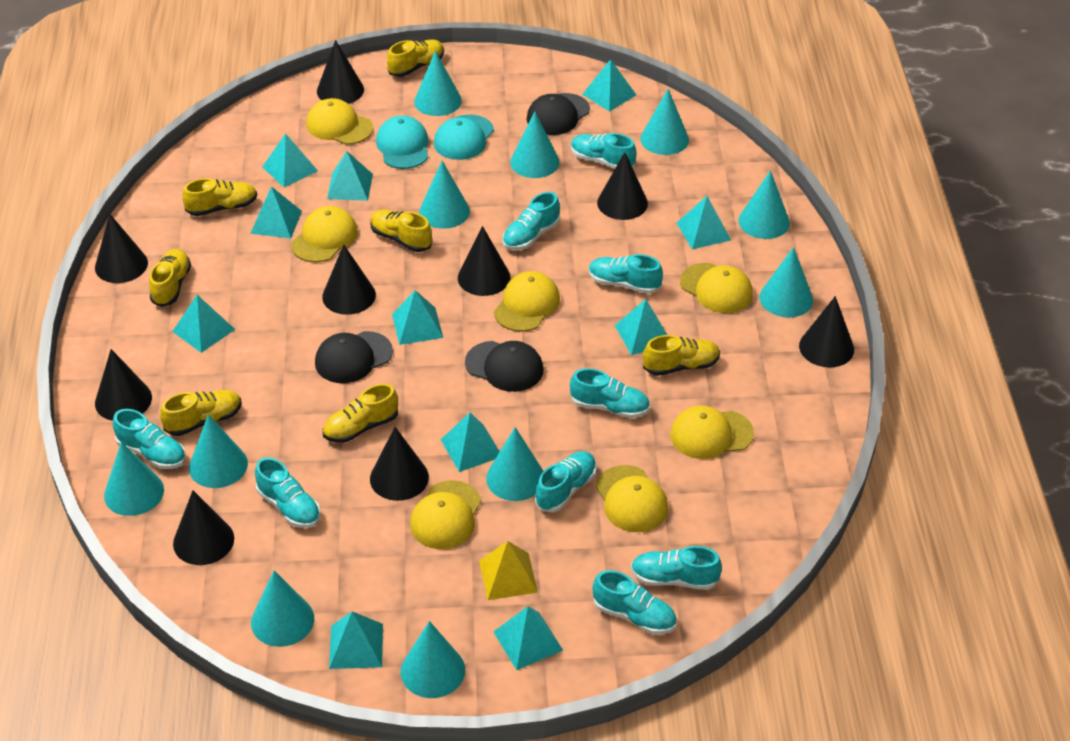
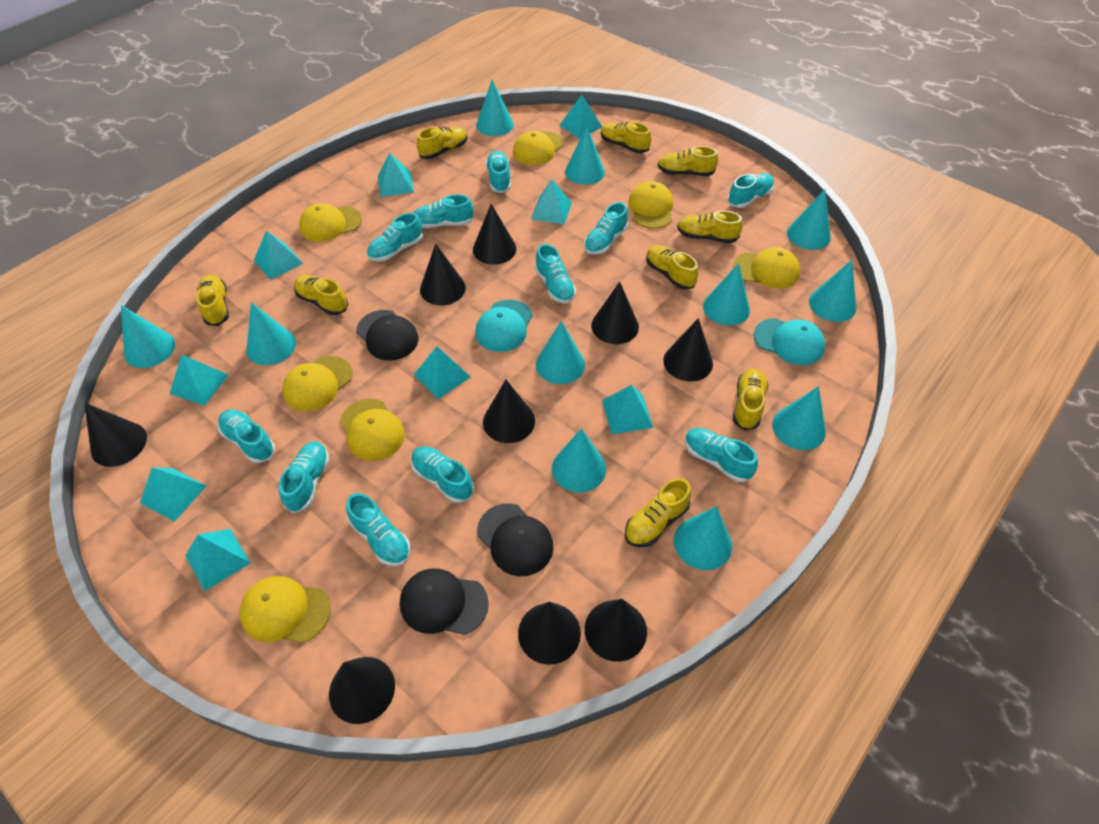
turquoise pyramid: 11 -> 9
turquoise shoe: 9 -> 11
yellow pyramid: 1 -> 0
yellow shoe: 7 -> 9

